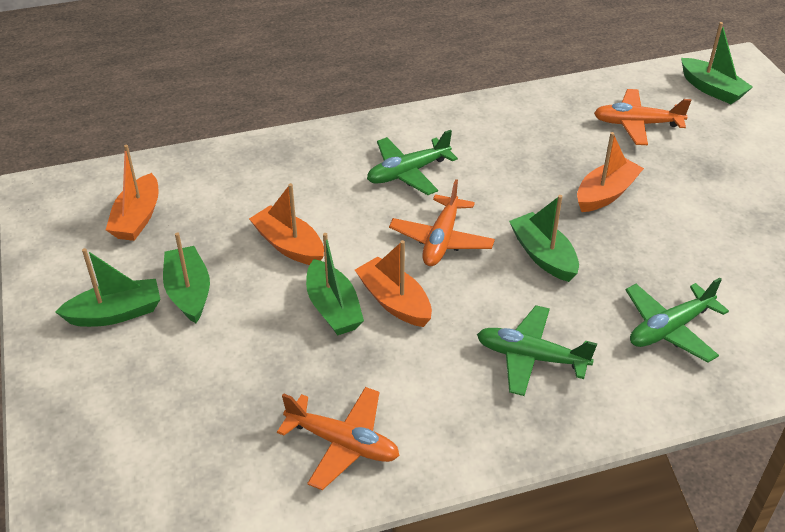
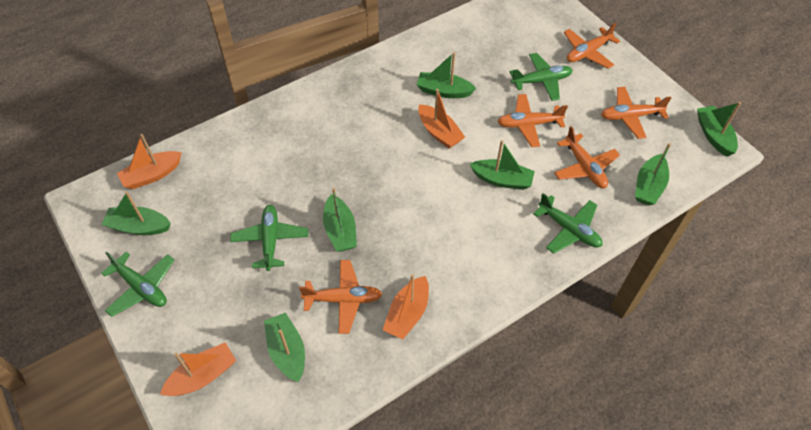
green boat: 5 -> 7
green plane: 3 -> 4
orange plane: 3 -> 5

